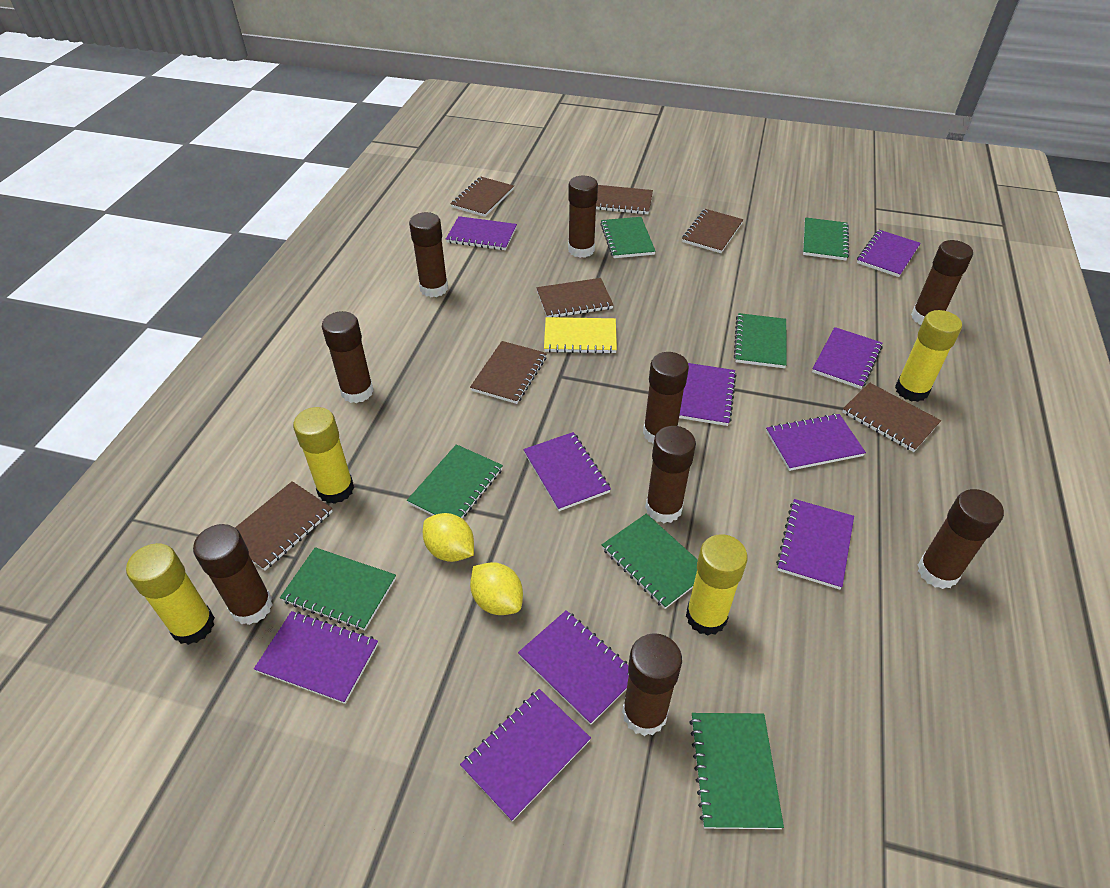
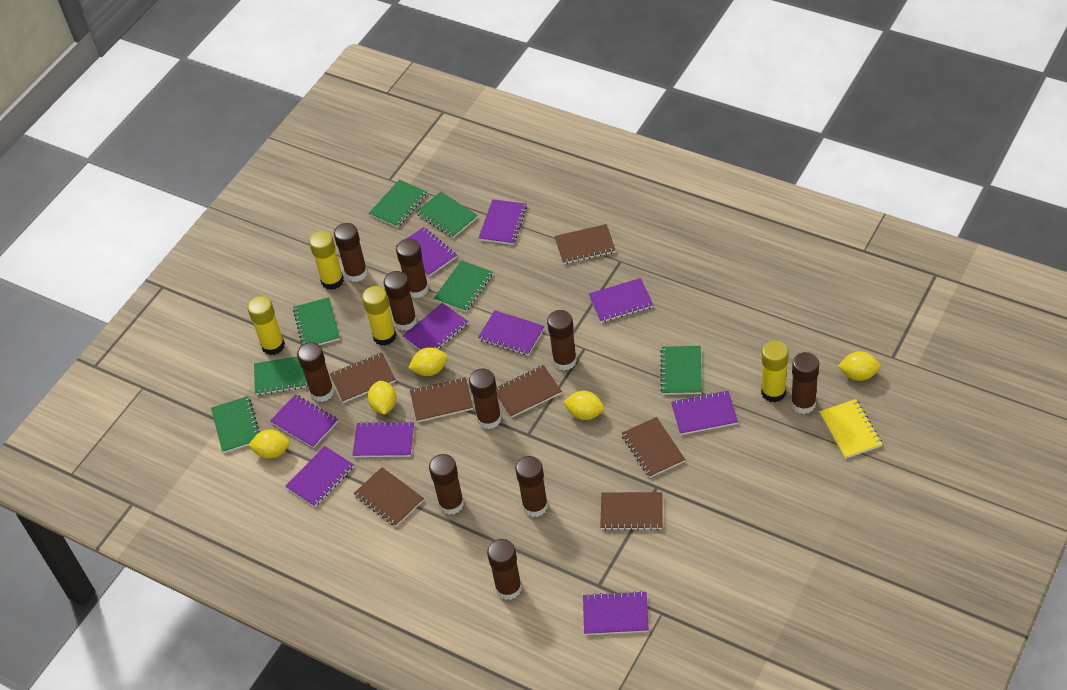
brown glue stick: 9 -> 10
yellow lemon: 2 -> 5

